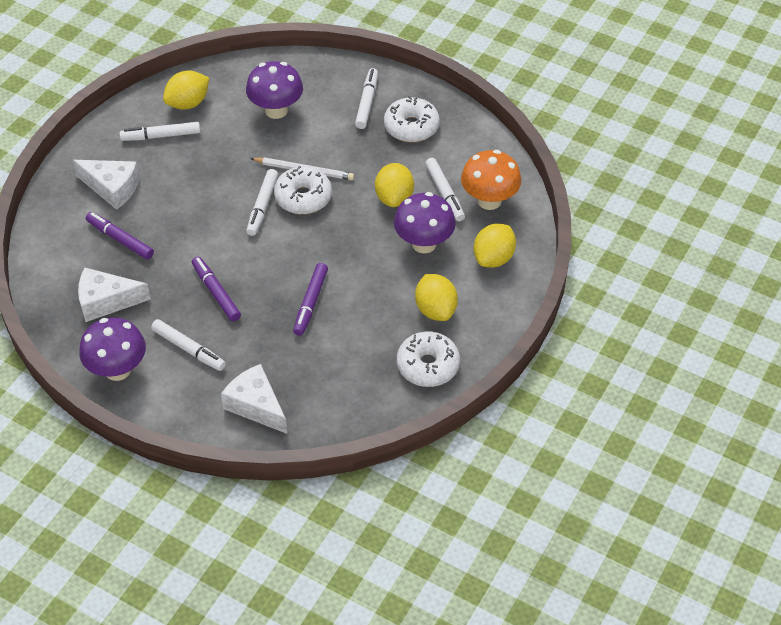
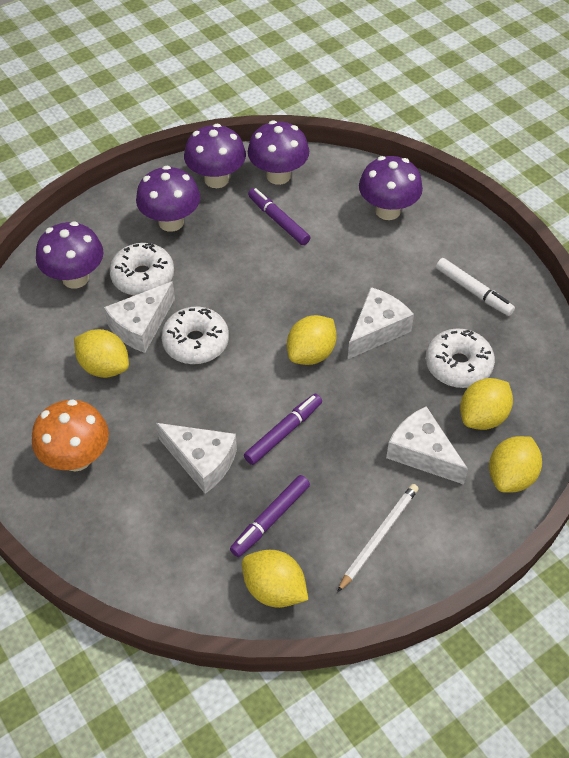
purple mushroom: 3 -> 5
white cheese: 3 -> 4
white marker: 5 -> 1
yellow lemon: 4 -> 5

